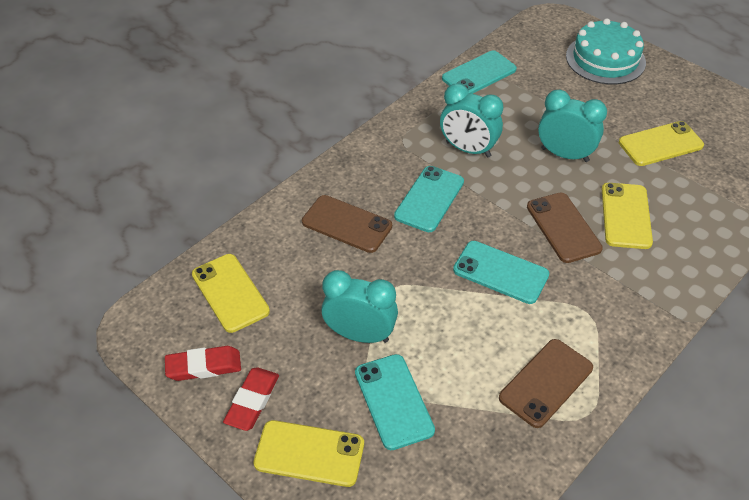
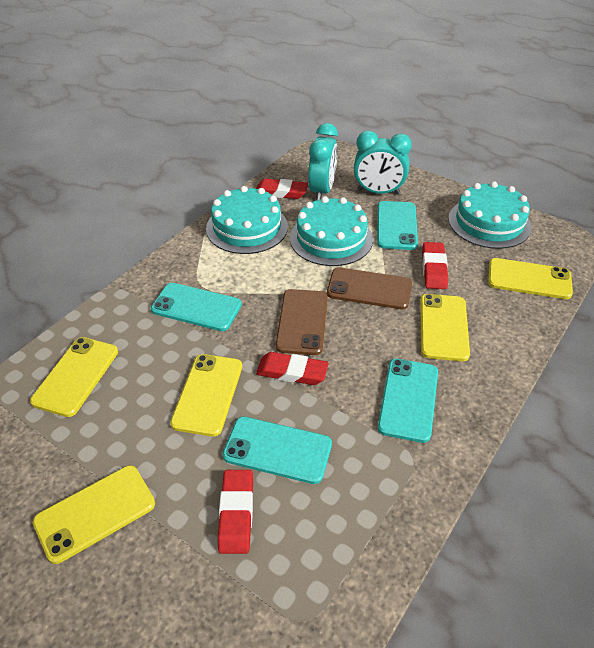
brown phone: 3 -> 2
red eraser: 2 -> 4
turquoise cake: 1 -> 3
turquoise clock: 3 -> 2
yellow phone: 4 -> 5

